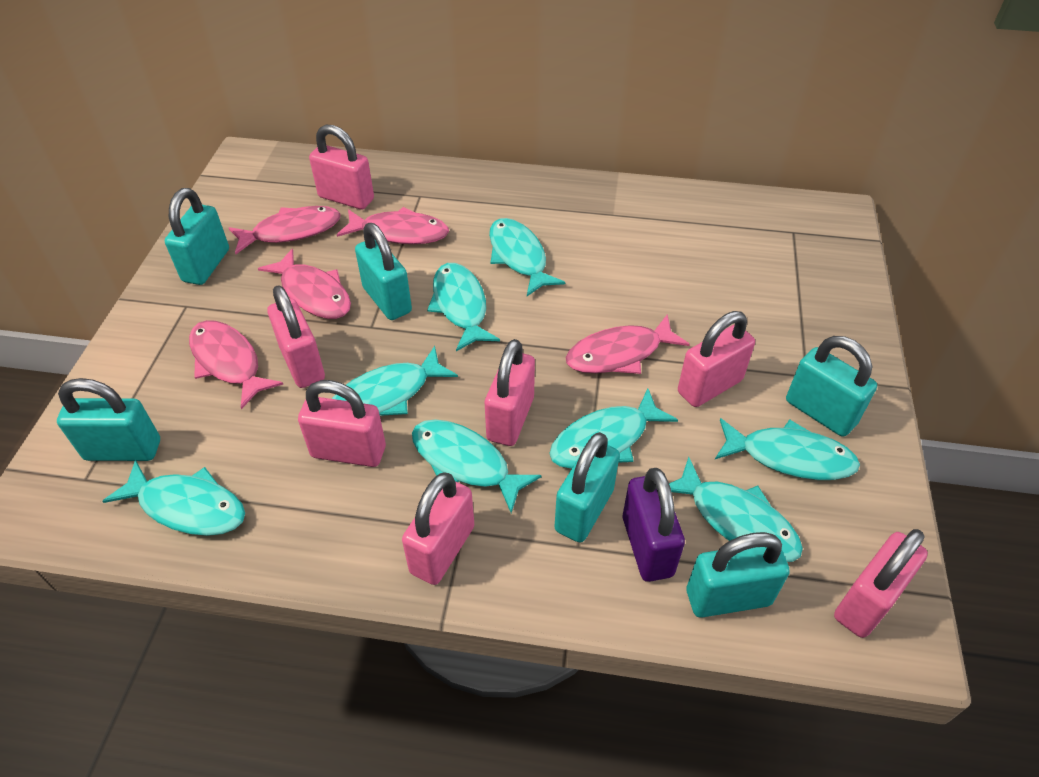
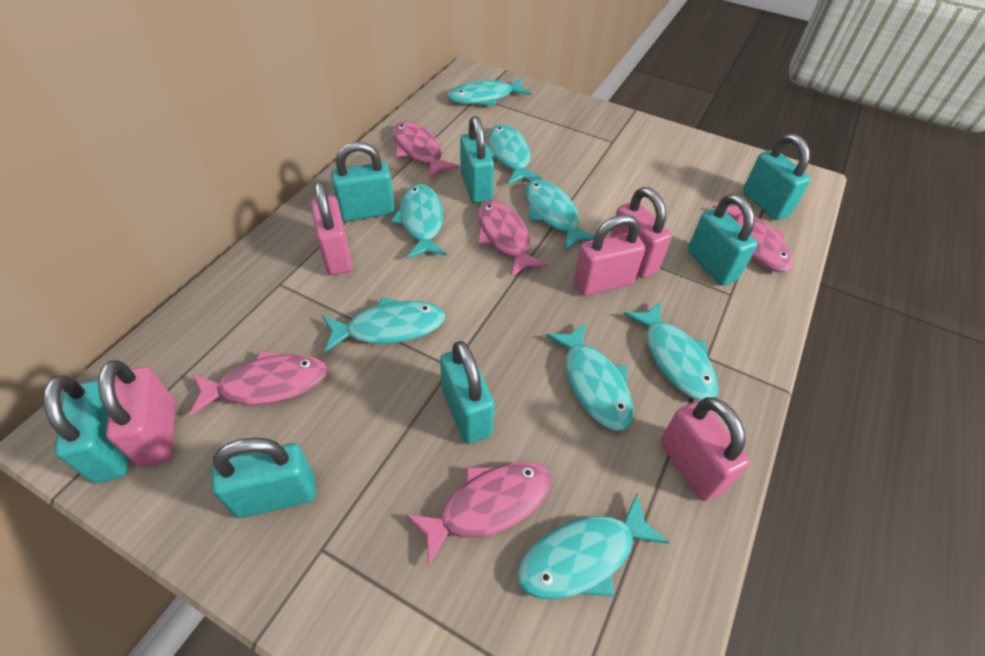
pink padlock: 7 -> 5
purple padlock: 1 -> 0
turquoise padlock: 6 -> 7

